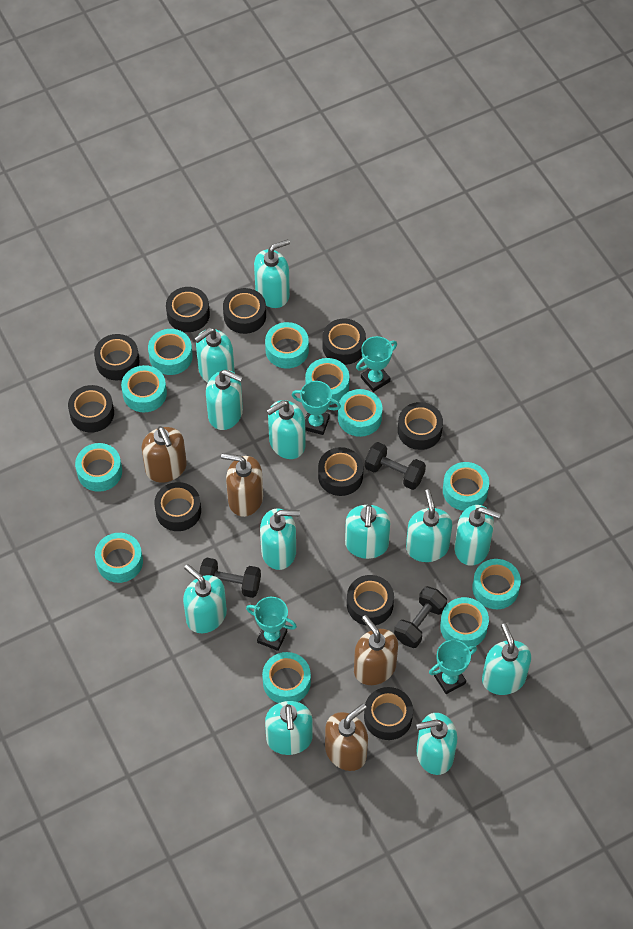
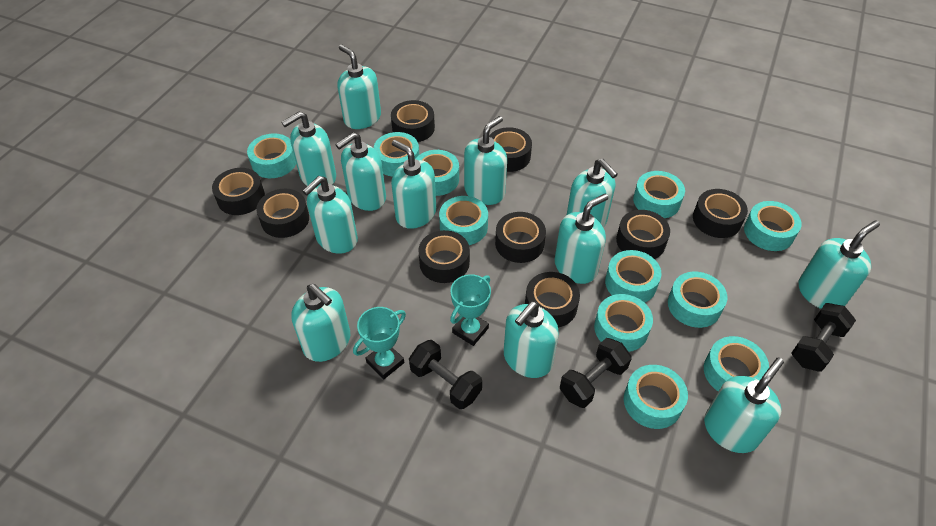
black tape: 10 -> 9
brown soap dispenser: 4 -> 0
turquoise trophy: 4 -> 2

